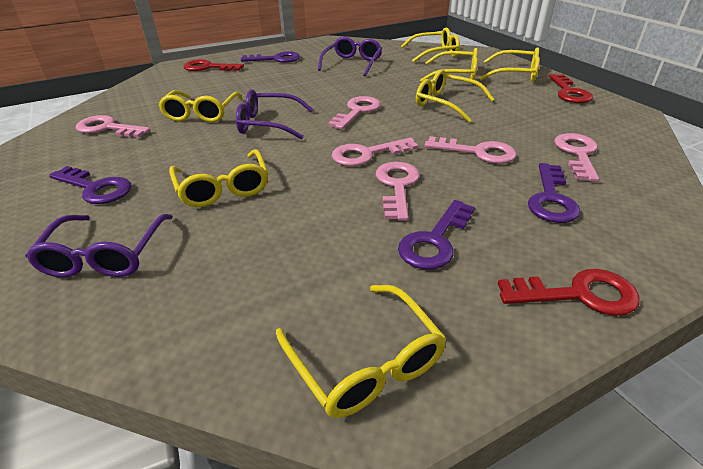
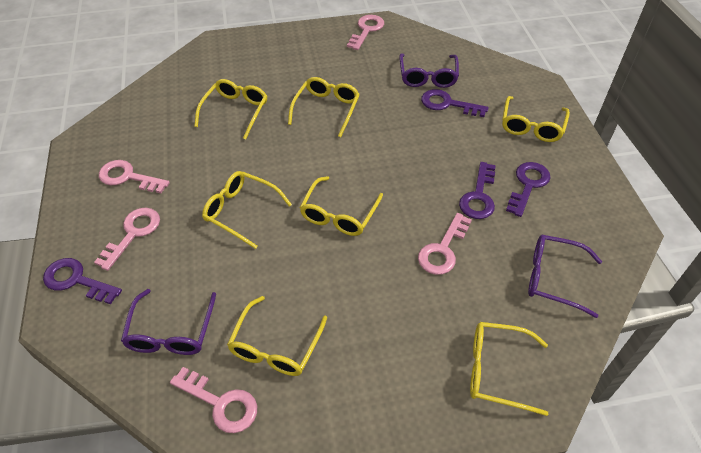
pink key: 6 -> 5
red key: 3 -> 0

